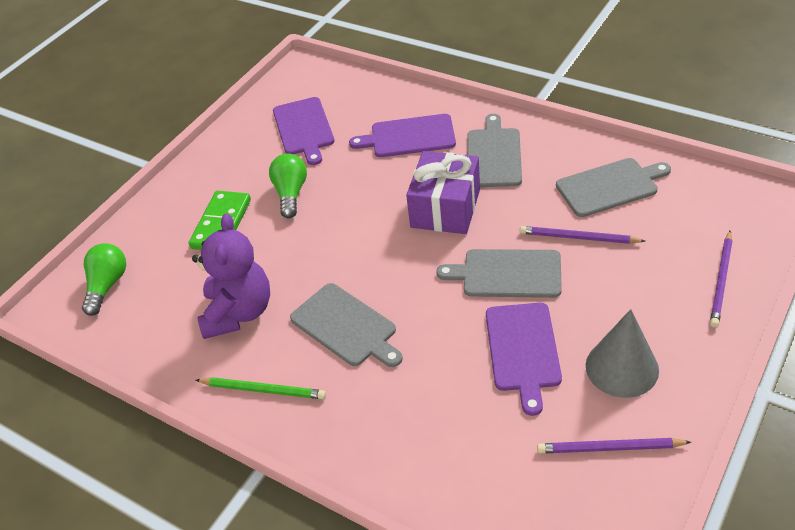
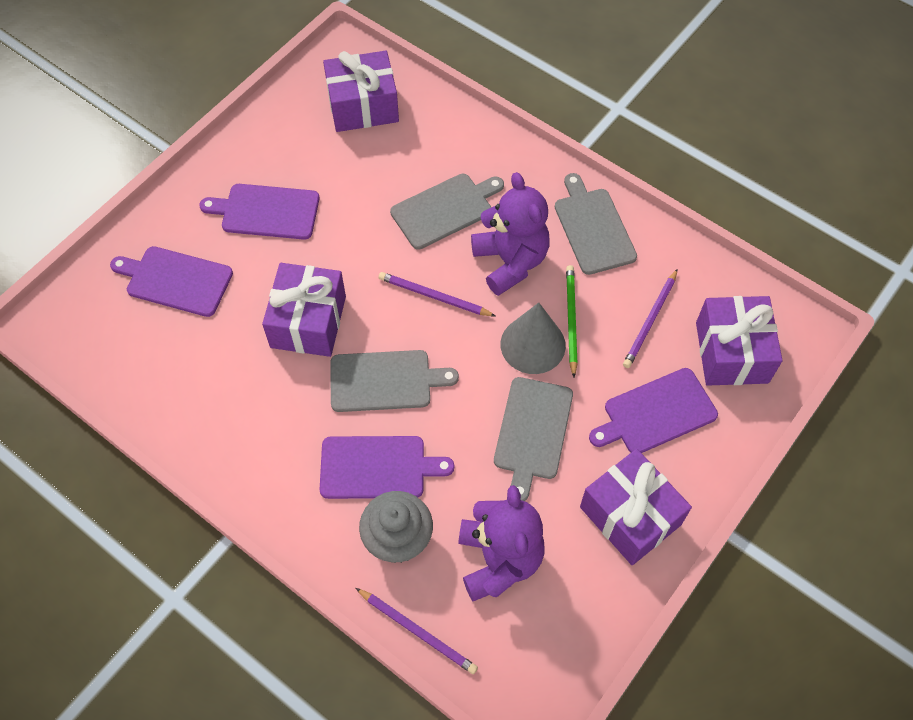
green domino: 1 -> 0
green light bulb: 2 -> 0
grey cupcake: 0 -> 1
purple cutting board: 3 -> 4
purple gift: 1 -> 4
purple teddy bear: 1 -> 2

